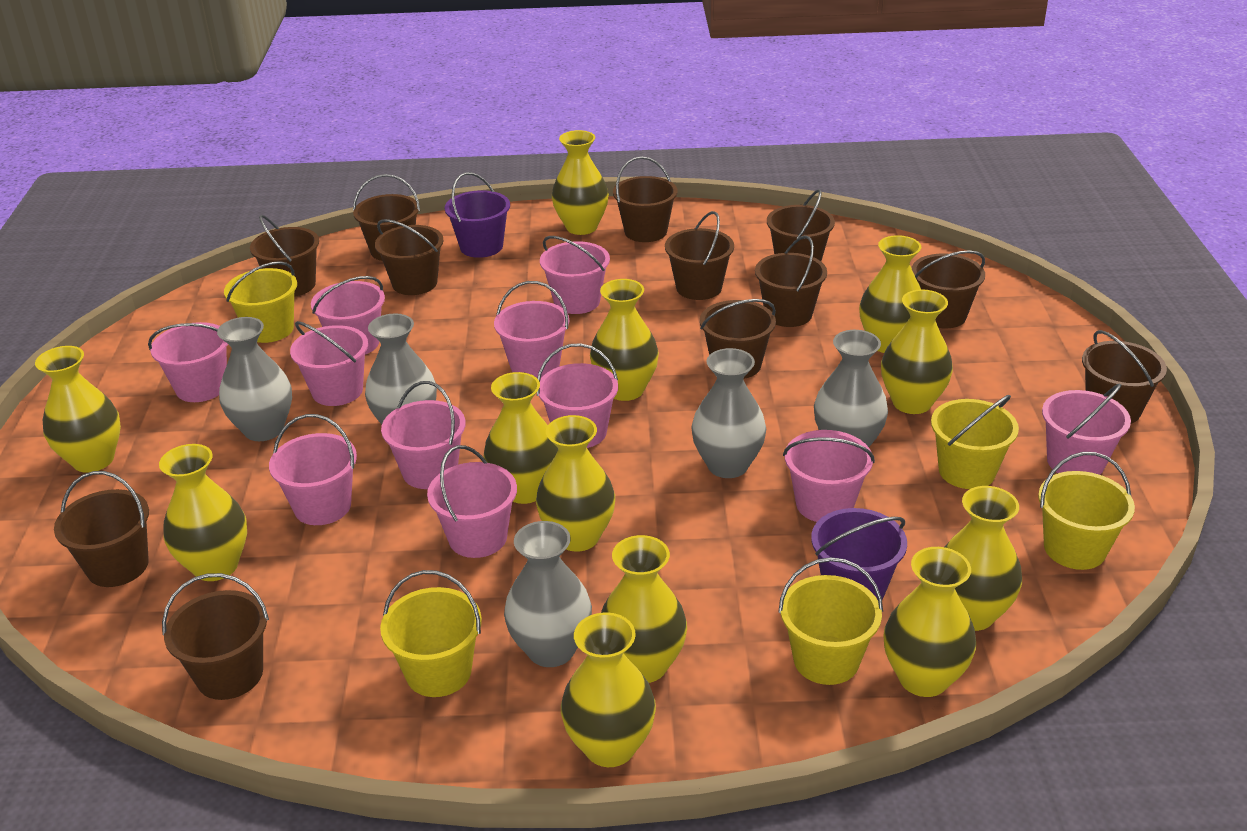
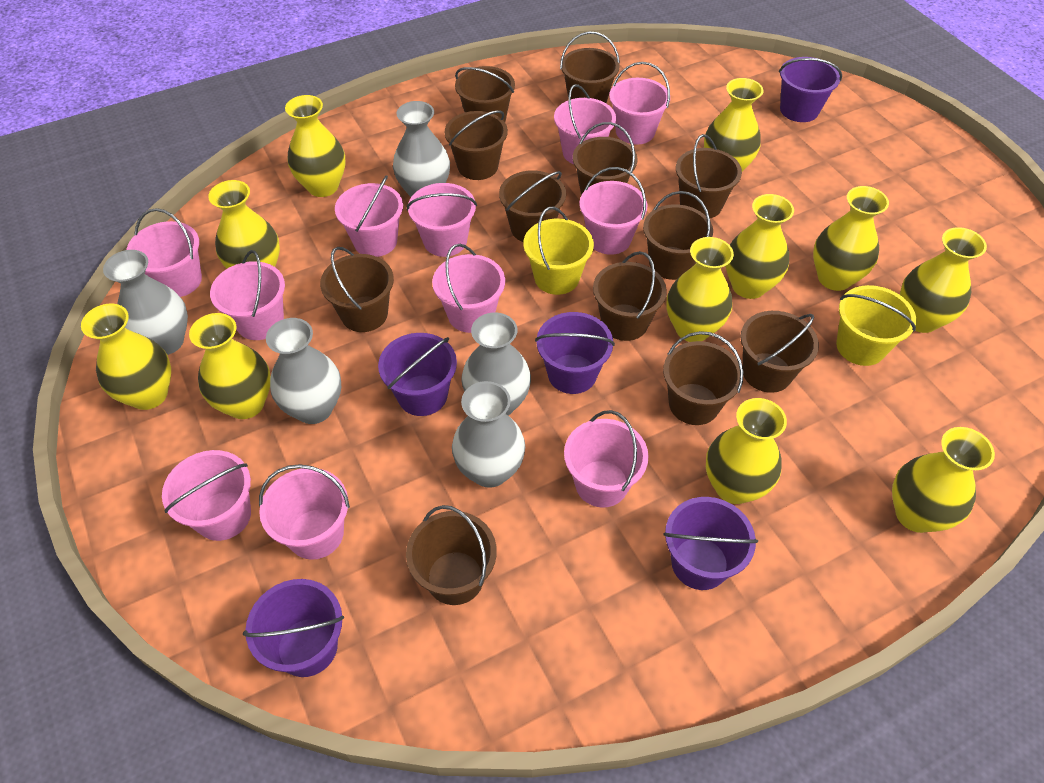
purple bucket: 2 -> 5
yellow bucket: 5 -> 2
yellow vase: 12 -> 11

